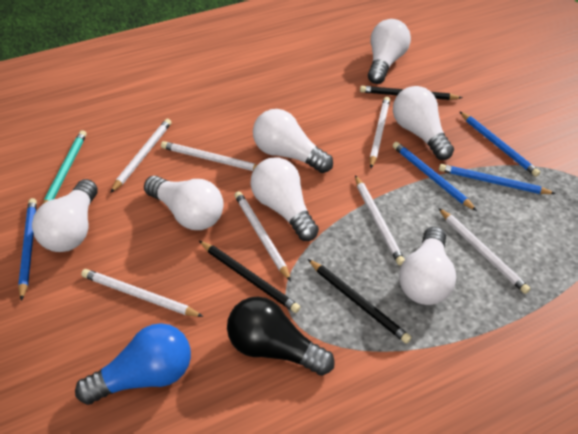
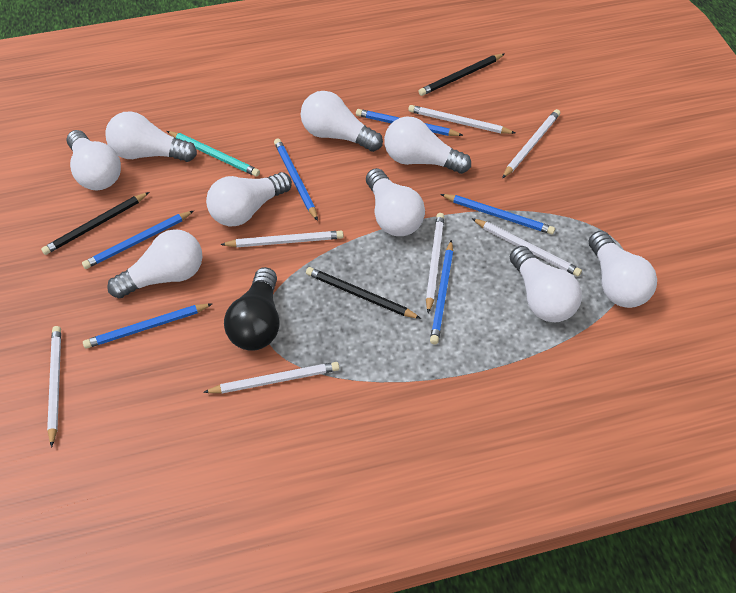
blue light bulb: 1 -> 0
blue pencil: 4 -> 6
white light bulb: 7 -> 9

